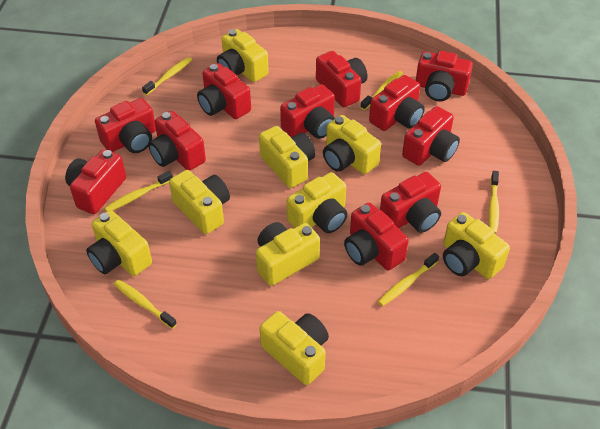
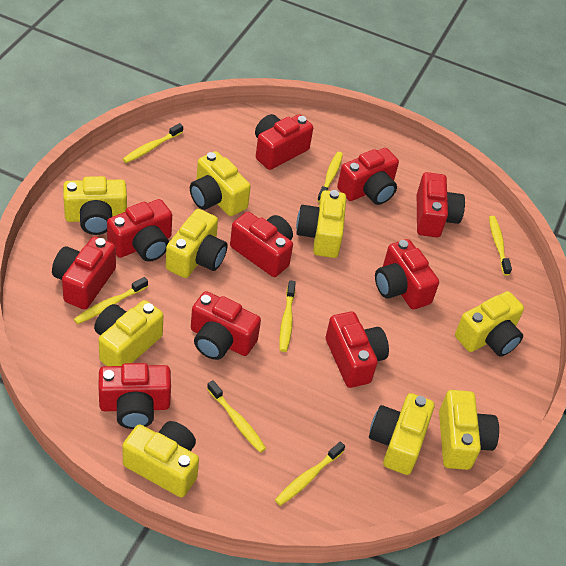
red camera: 11 -> 10
yellow toothbrush: 6 -> 7

